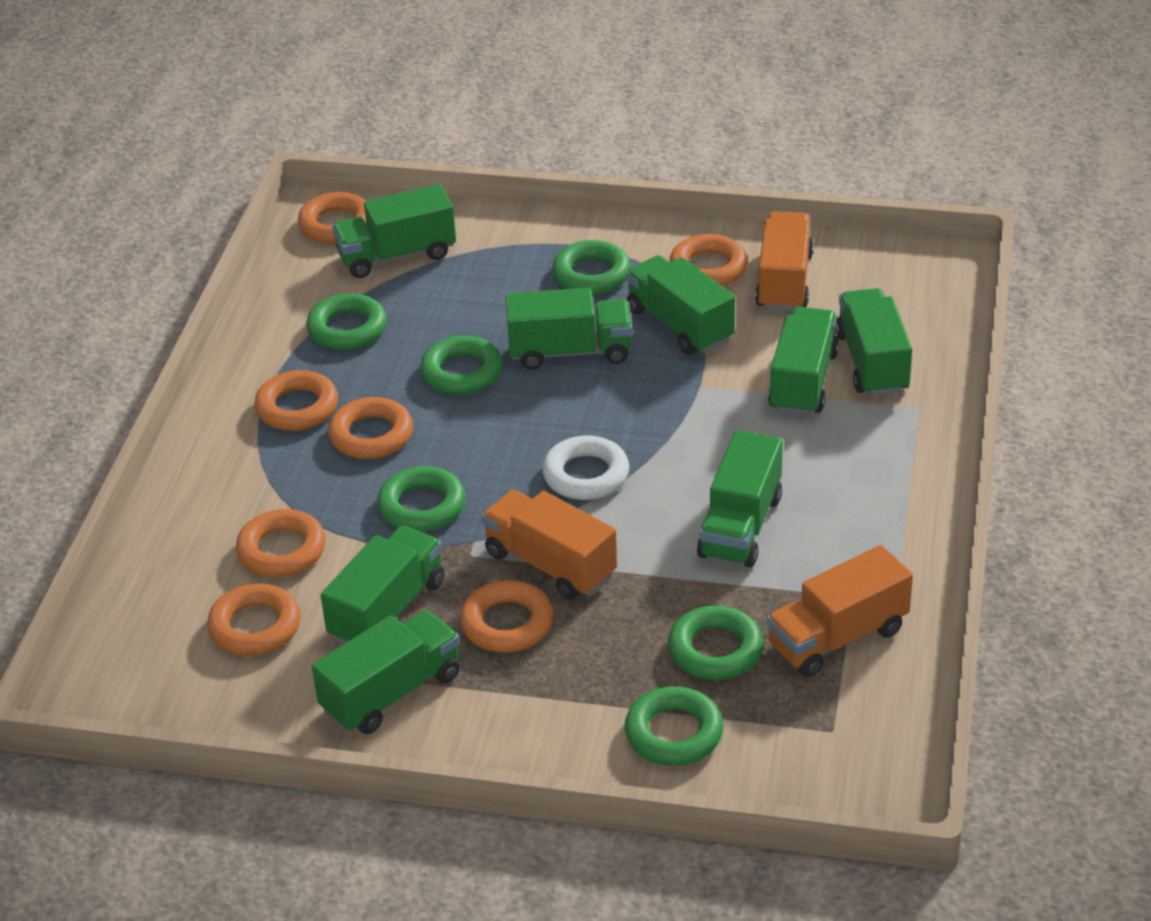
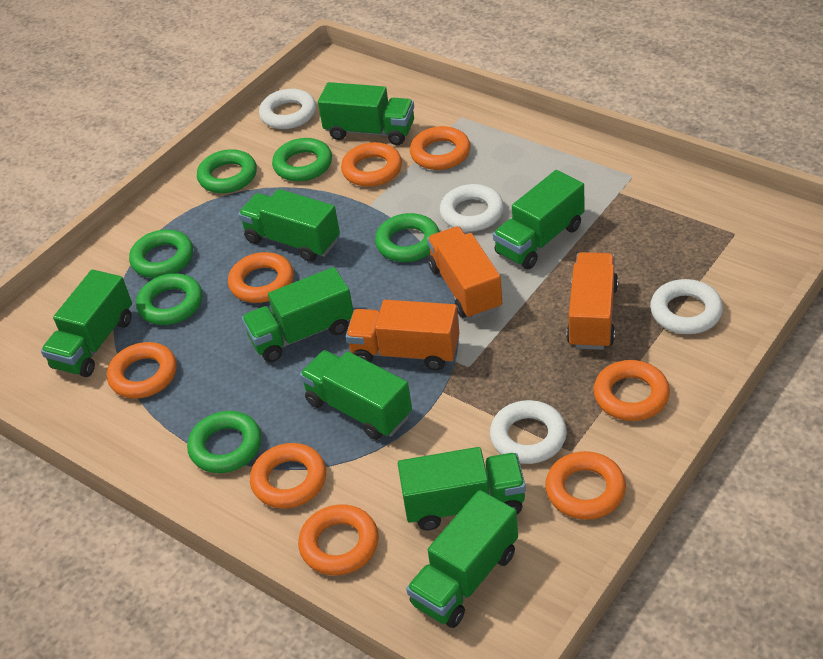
orange ring: 7 -> 8
white ring: 1 -> 4

